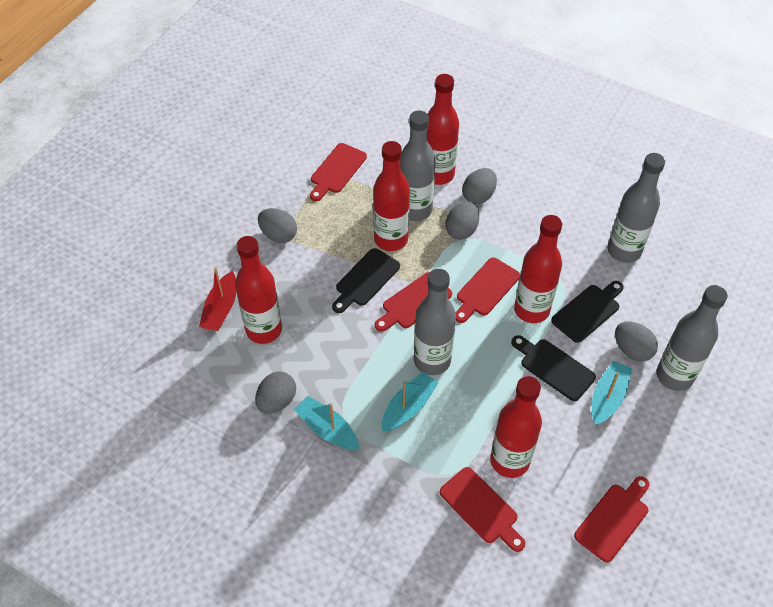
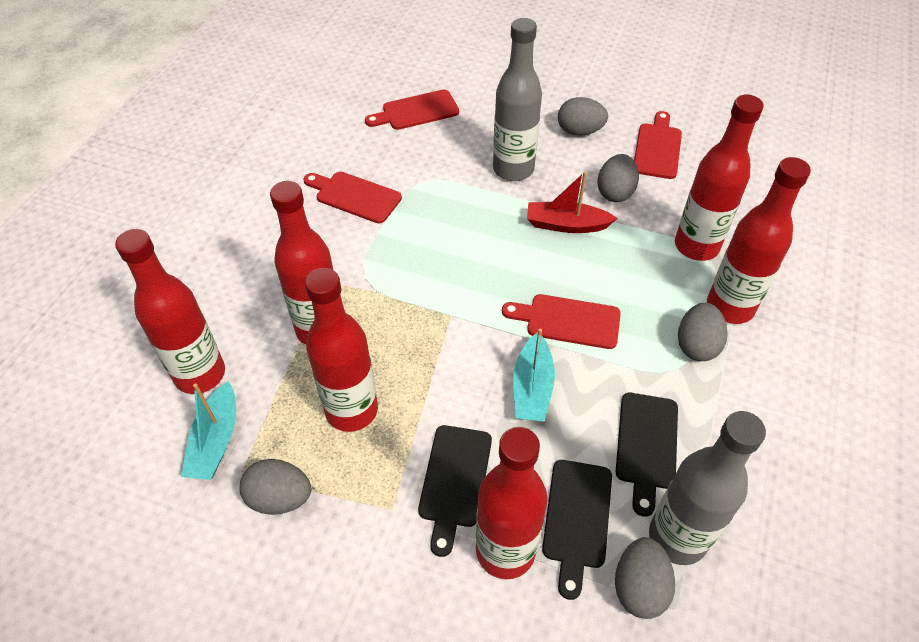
grey bottle: 4 -> 2
red bottle: 5 -> 6
red cutting board: 5 -> 4
turquoise boat: 3 -> 2

